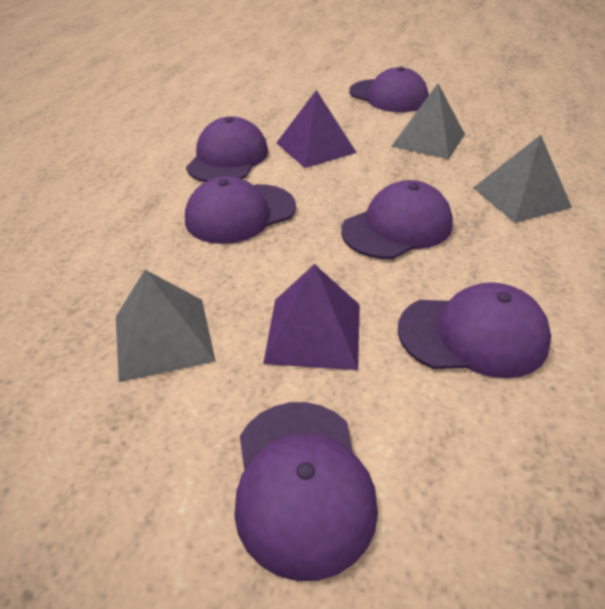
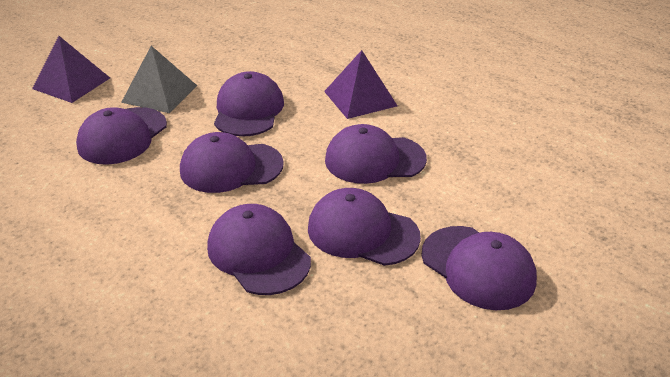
grey pyramid: 3 -> 1
purple cap: 6 -> 7

